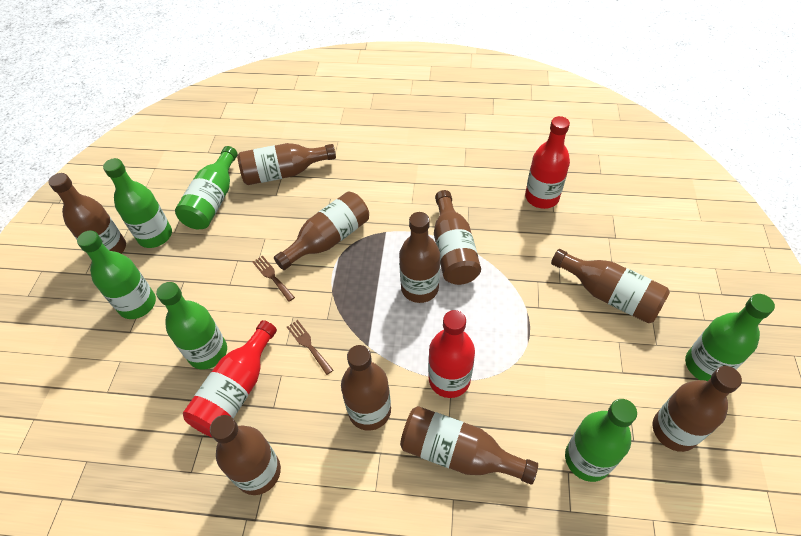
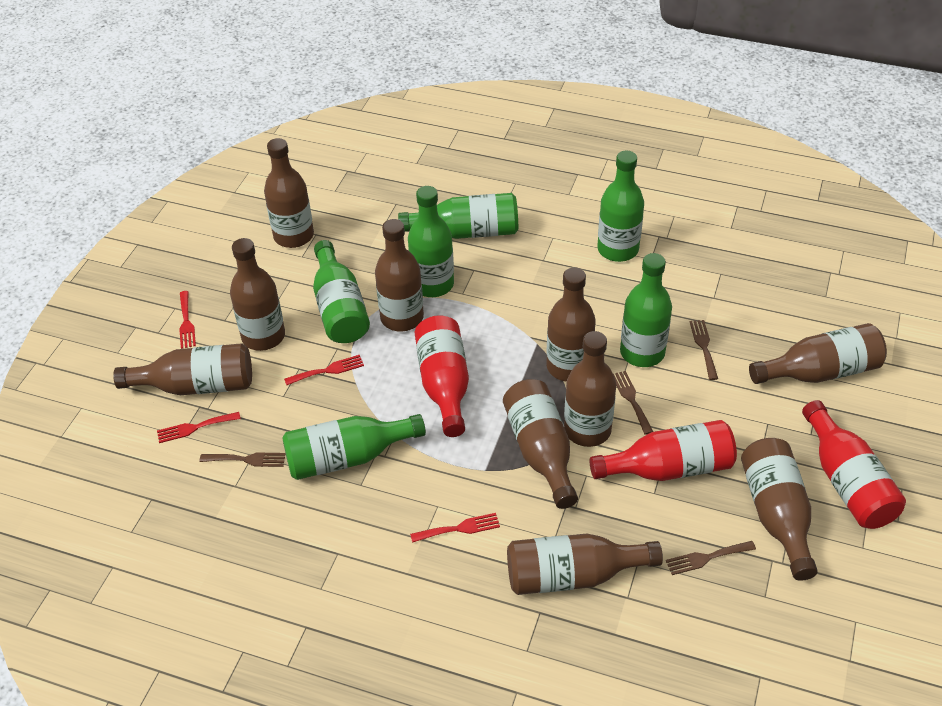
brown fork: 2 -> 4
red fork: 0 -> 4

